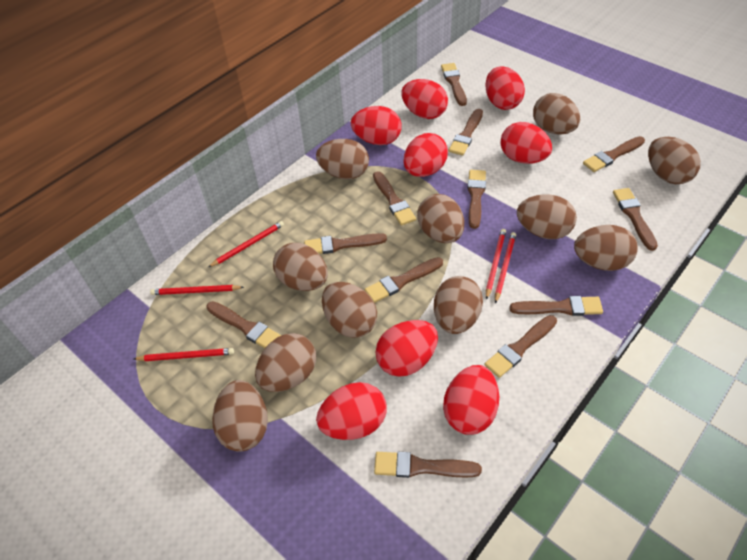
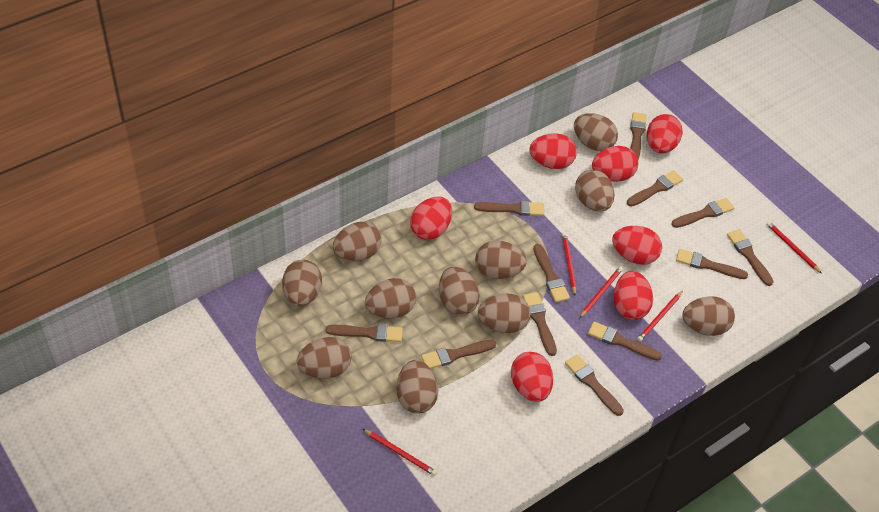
red egg: 8 -> 7

